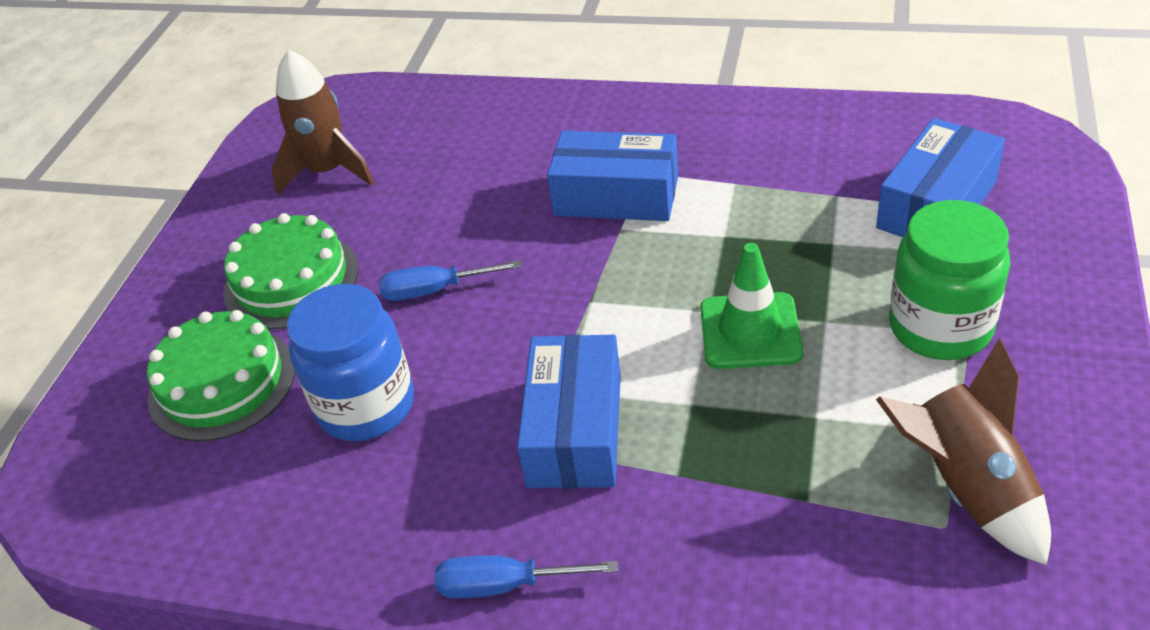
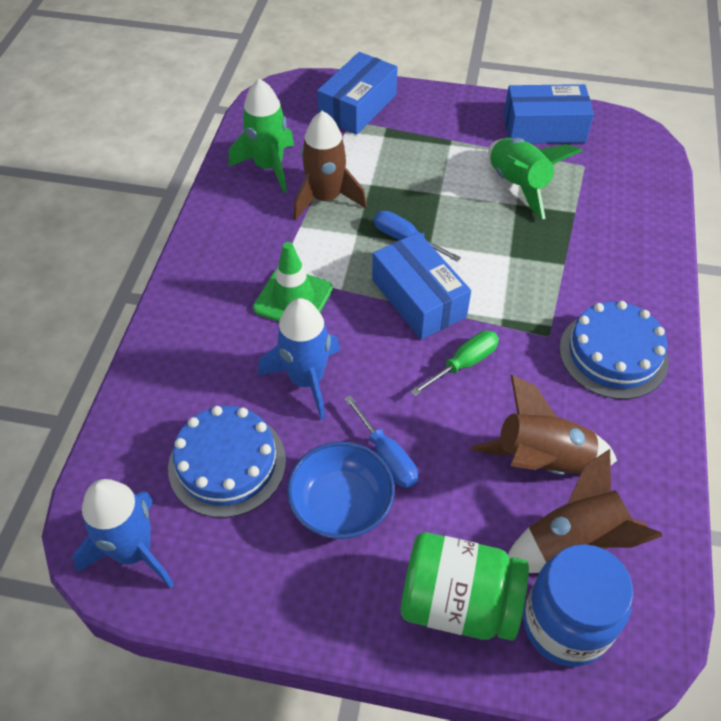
blue bowl: 0 -> 1
blue cake: 0 -> 2
blue rocket: 0 -> 2
brown rocket: 2 -> 3
green cake: 2 -> 0
green rocket: 0 -> 2
green screwdriver: 0 -> 1

